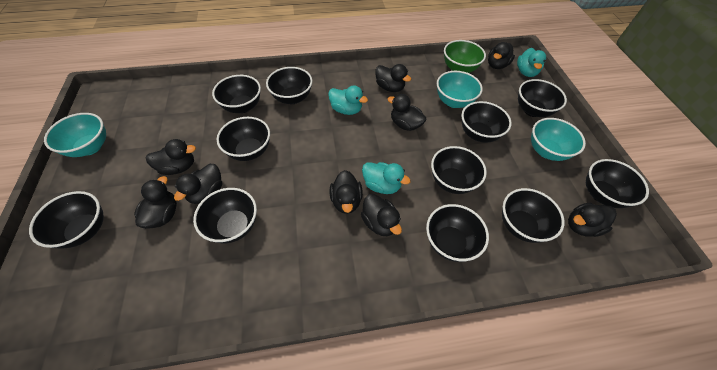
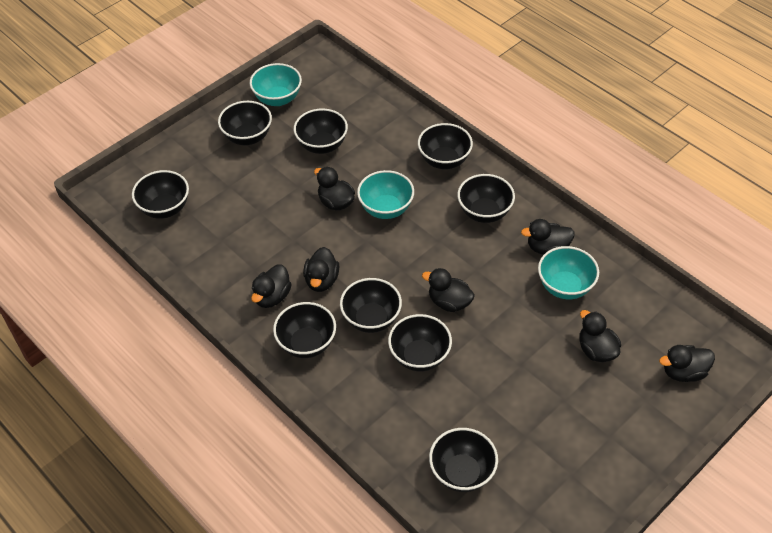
black bowl: 11 -> 9
black duck: 9 -> 7
green bowl: 1 -> 0
turquoise duck: 3 -> 0

